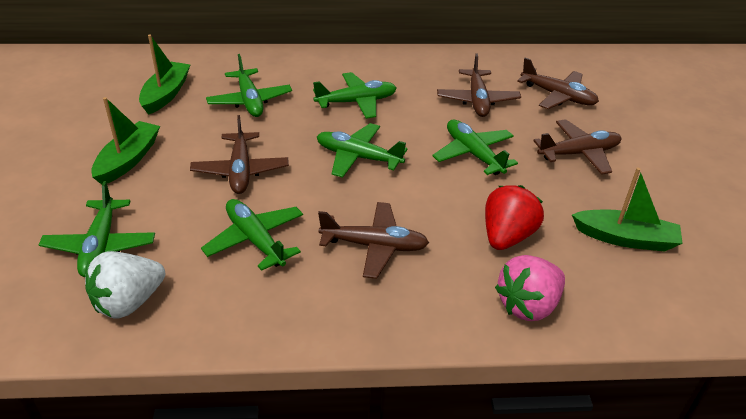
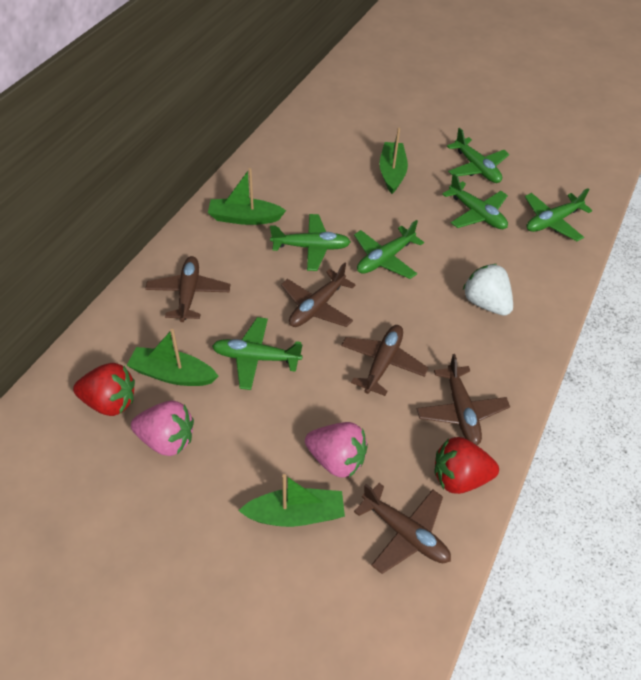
green boat: 3 -> 4
pink strawberry: 1 -> 2
red strawberry: 1 -> 2

